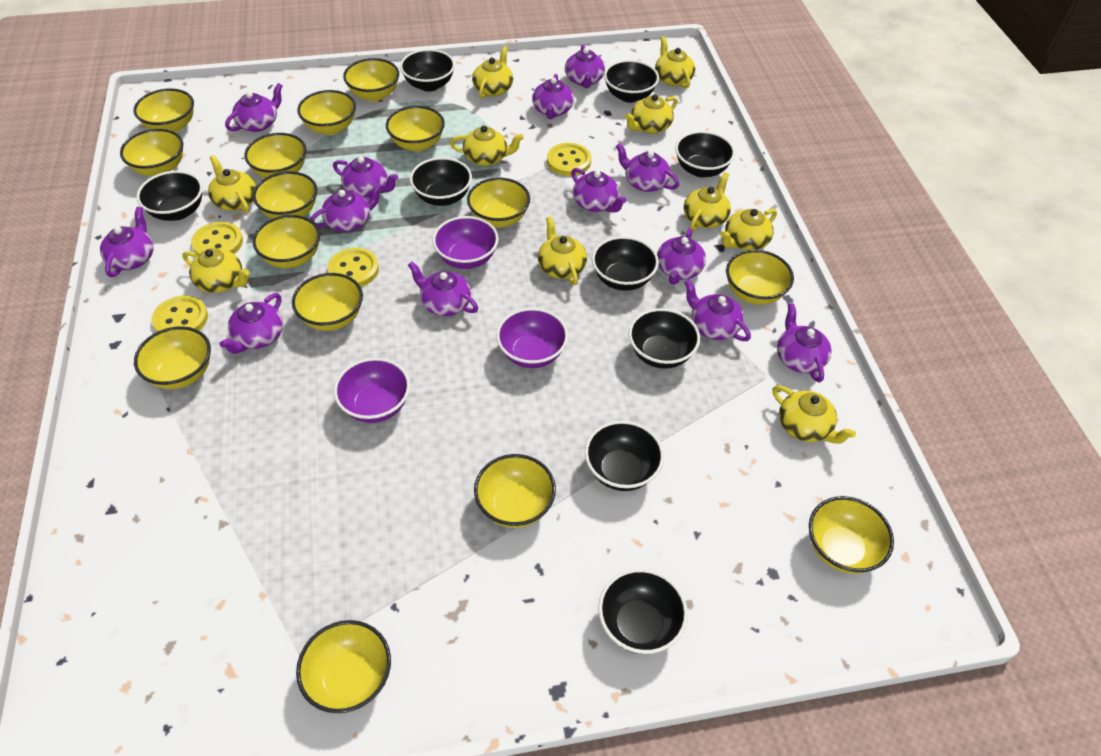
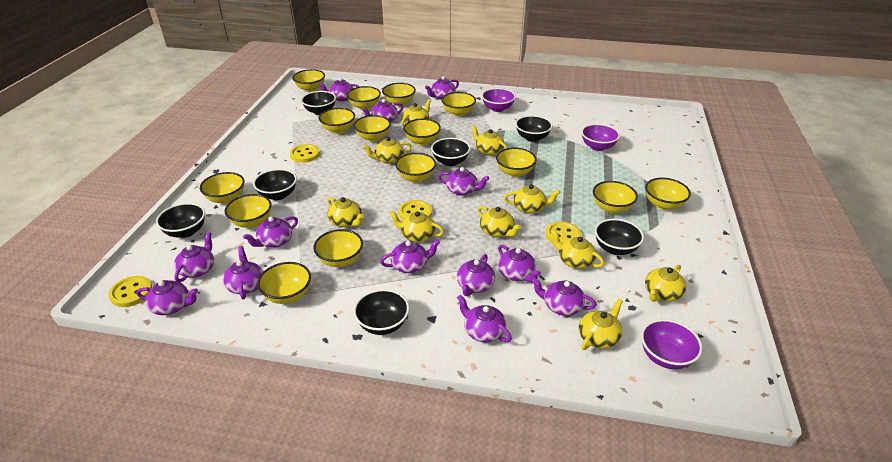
black bowl: 9 -> 7

